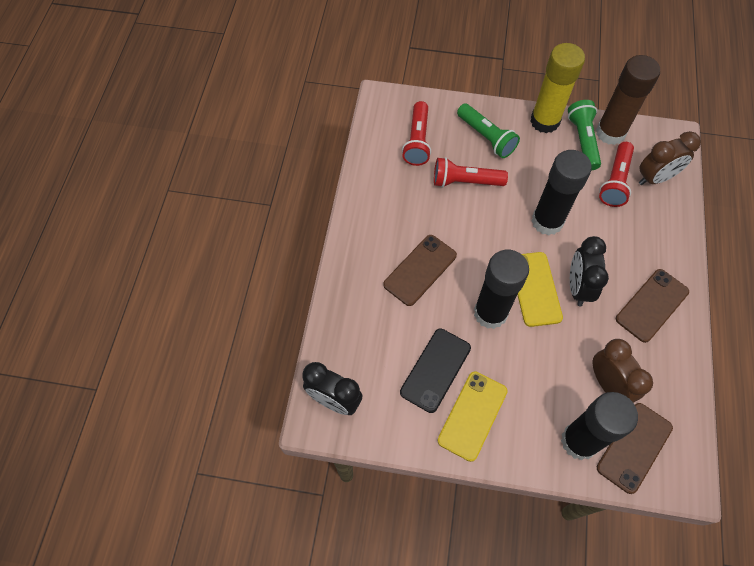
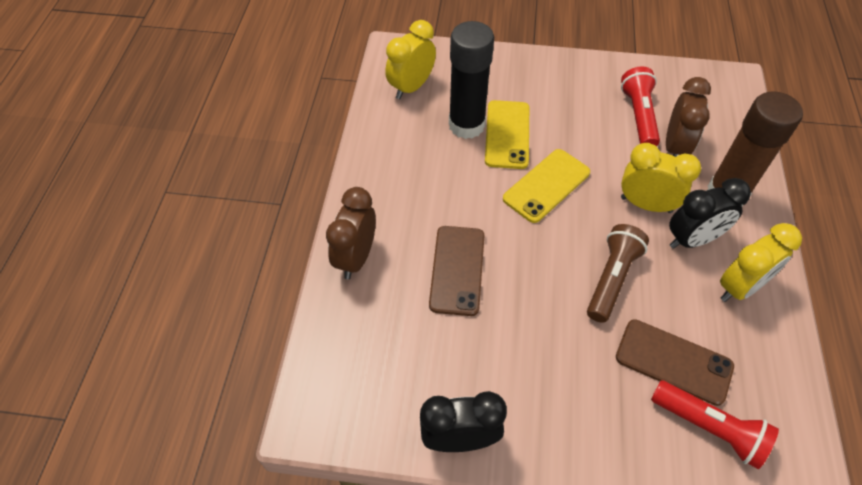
black glue stick: 3 -> 1
black phone: 1 -> 0
brown flashlight: 0 -> 1
brown phone: 3 -> 2
green flashlight: 2 -> 0
red flashlight: 3 -> 2
yellow clock: 0 -> 3
yellow glue stick: 1 -> 0

